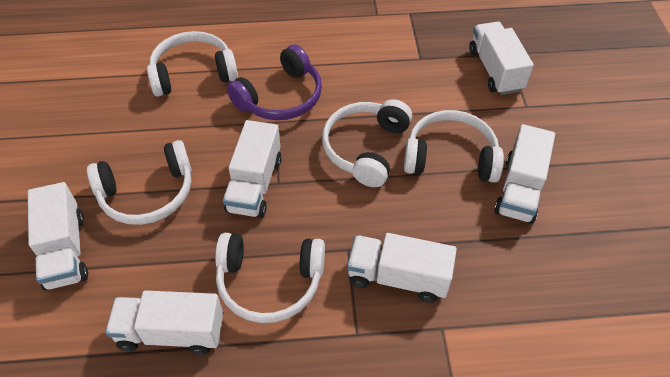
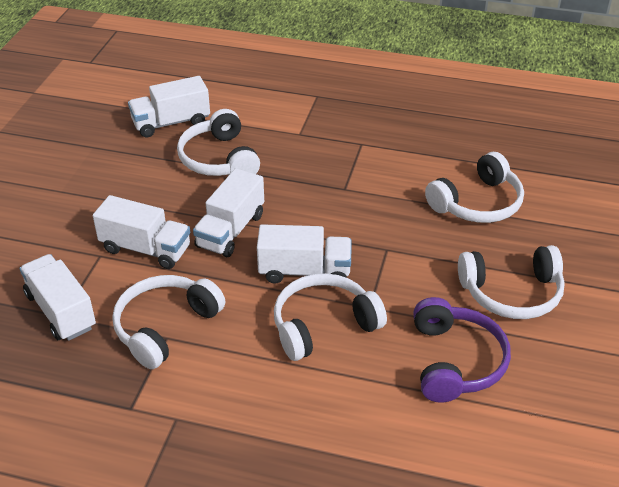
white truck: 6 -> 5

